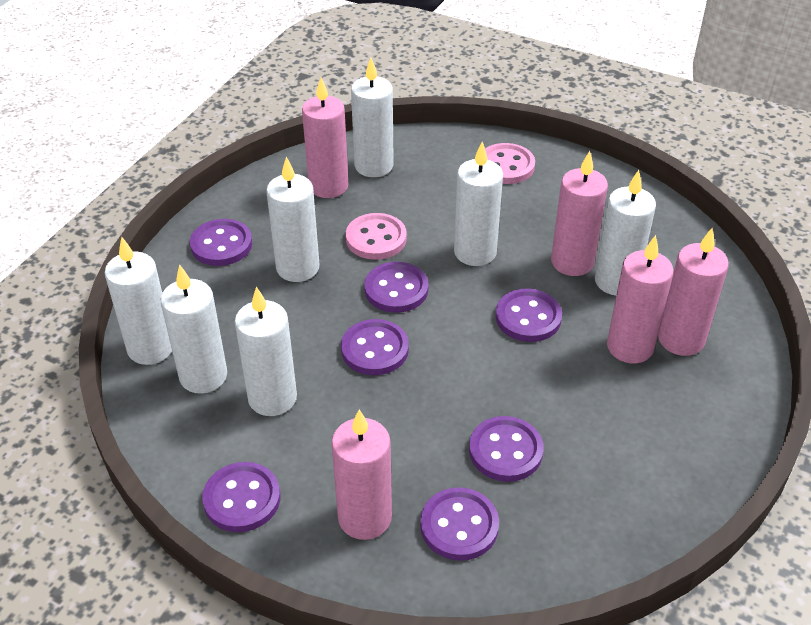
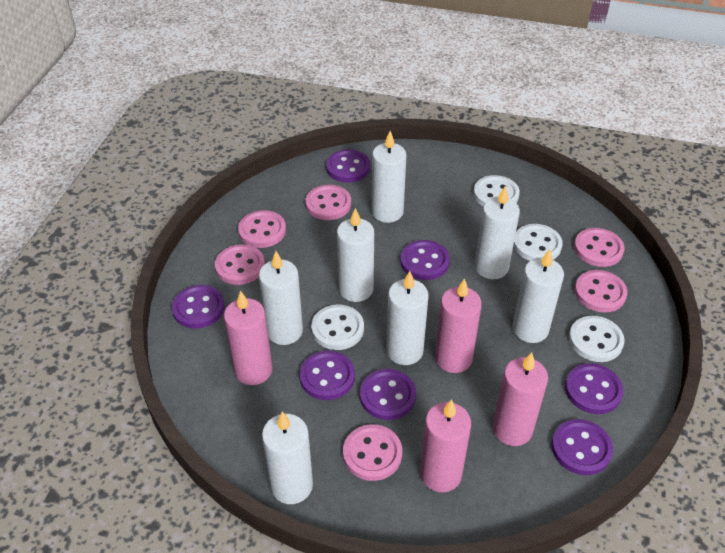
pink button: 2 -> 6
pink candle: 5 -> 4
white button: 0 -> 4

